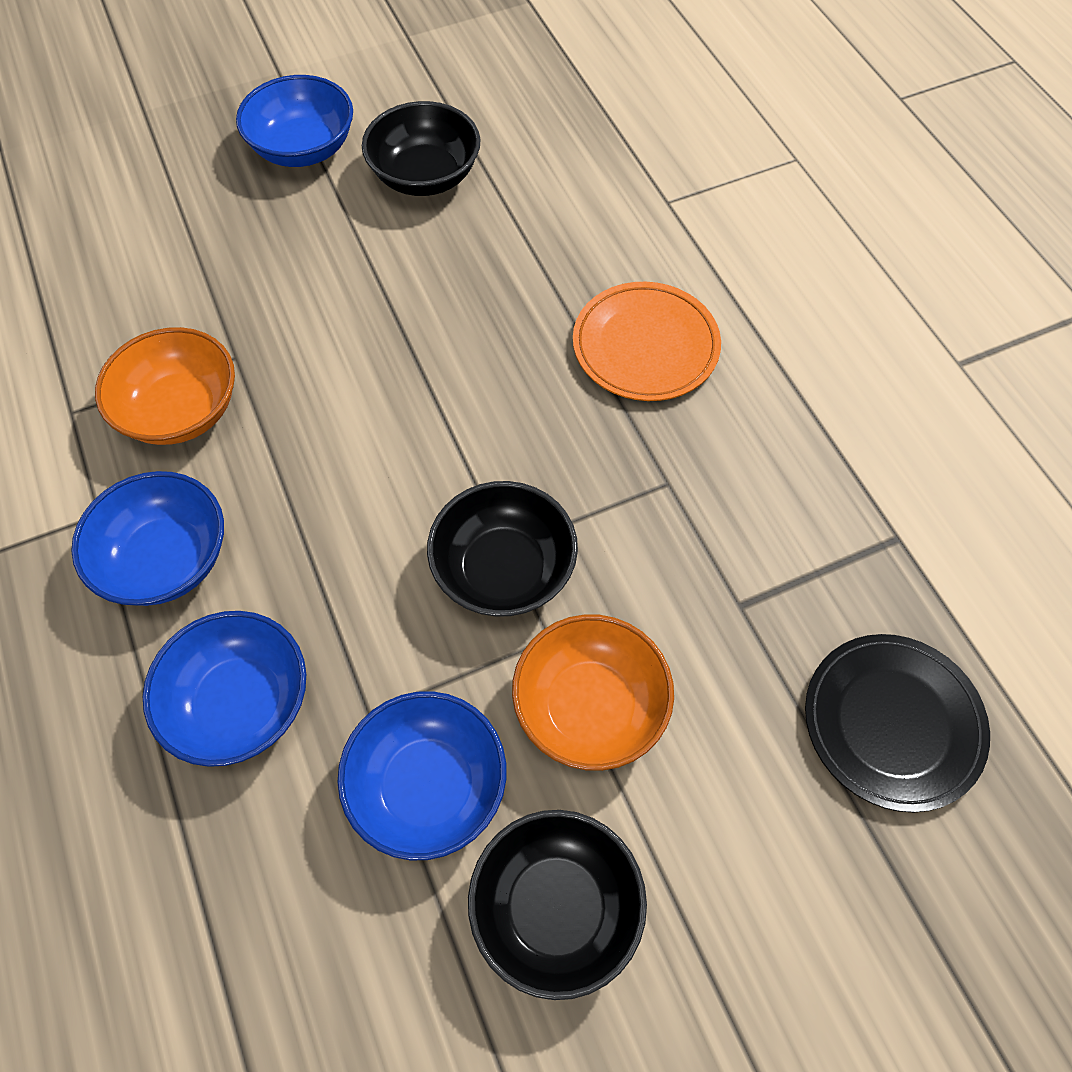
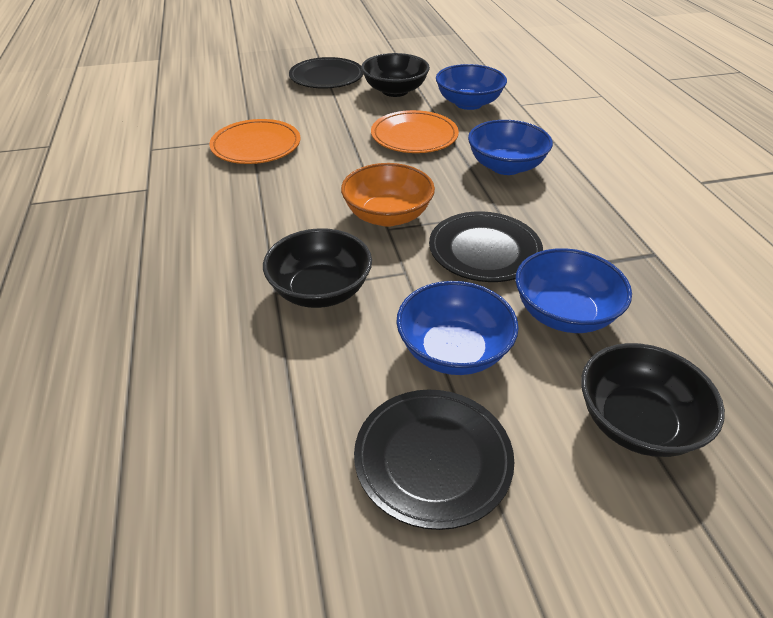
black plate: 1 -> 3
orange bowl: 2 -> 1
orange plate: 1 -> 2

